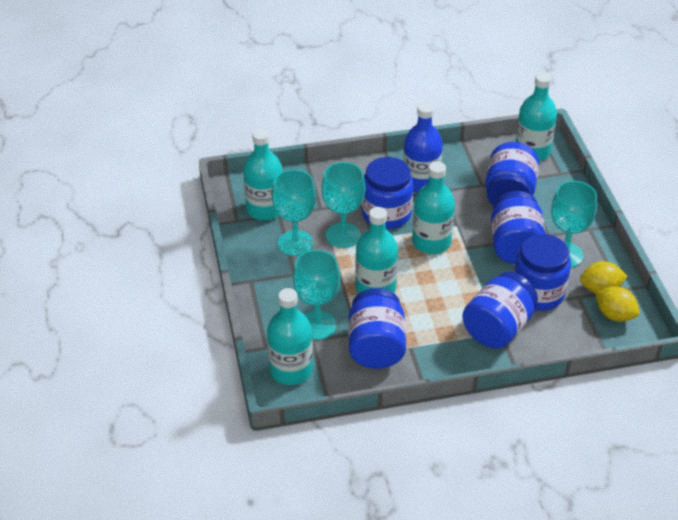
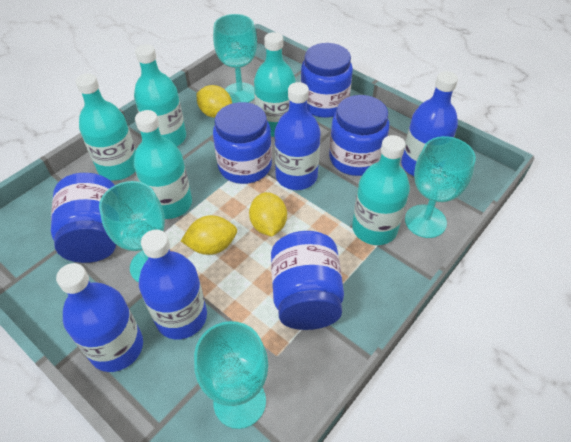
blue bottle: 1 -> 4
blue jar: 6 -> 5
yellow lemon: 2 -> 3

